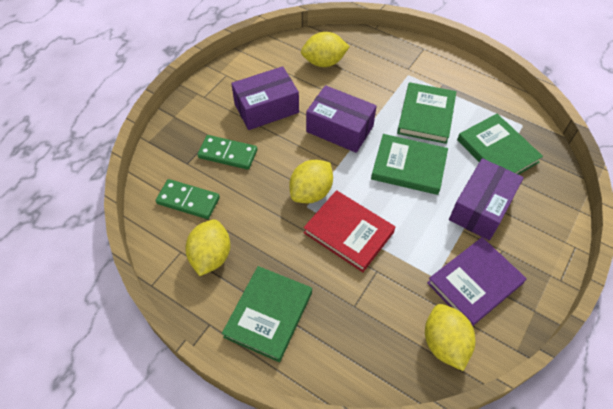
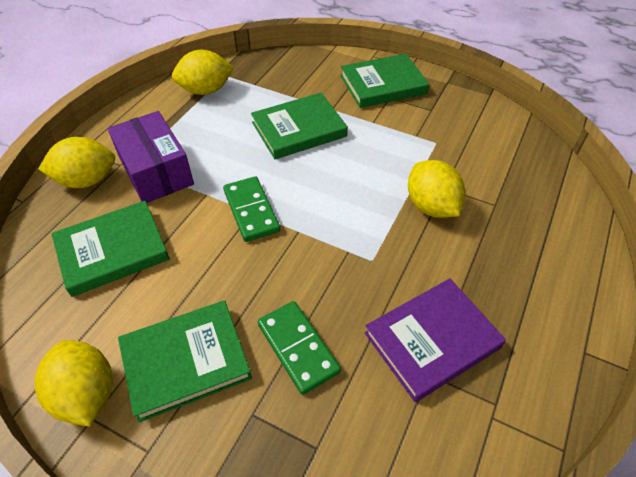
purple box: 3 -> 1
red book: 1 -> 0

